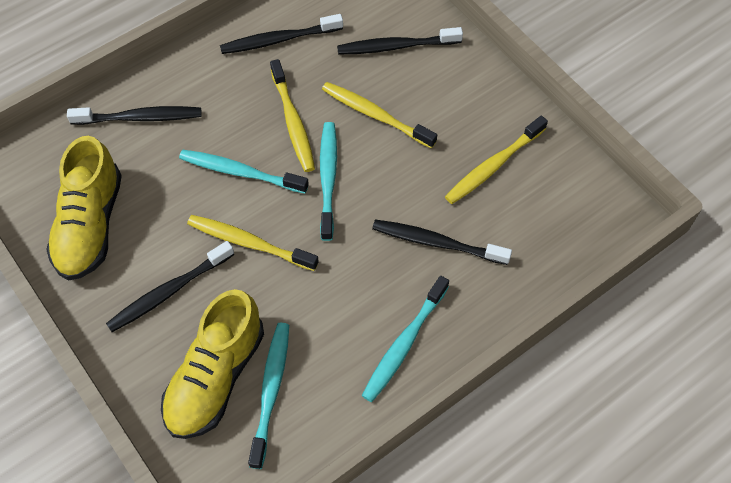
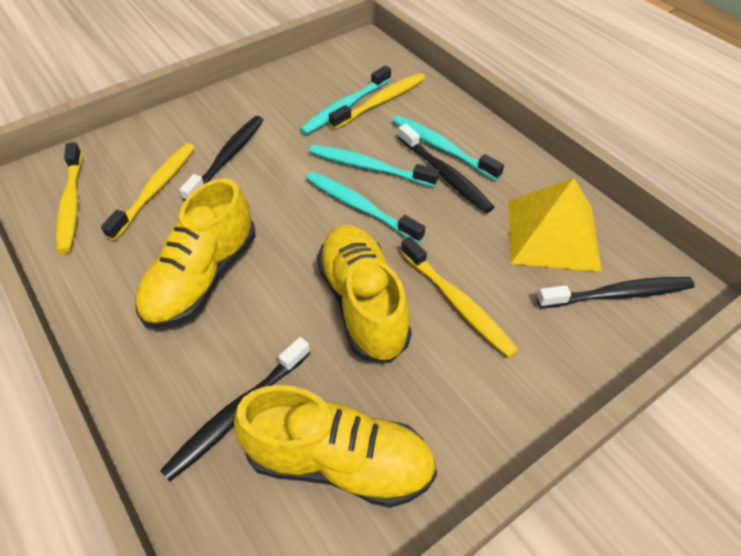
black toothbrush: 5 -> 4
yellow pyramid: 0 -> 1
yellow shoe: 2 -> 3

